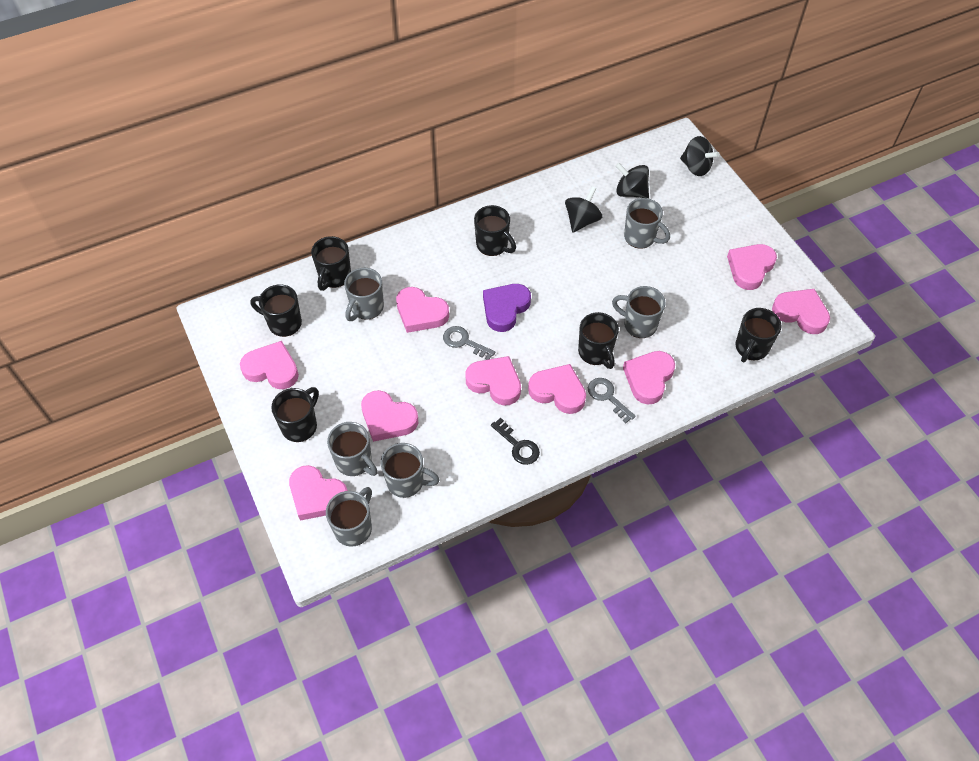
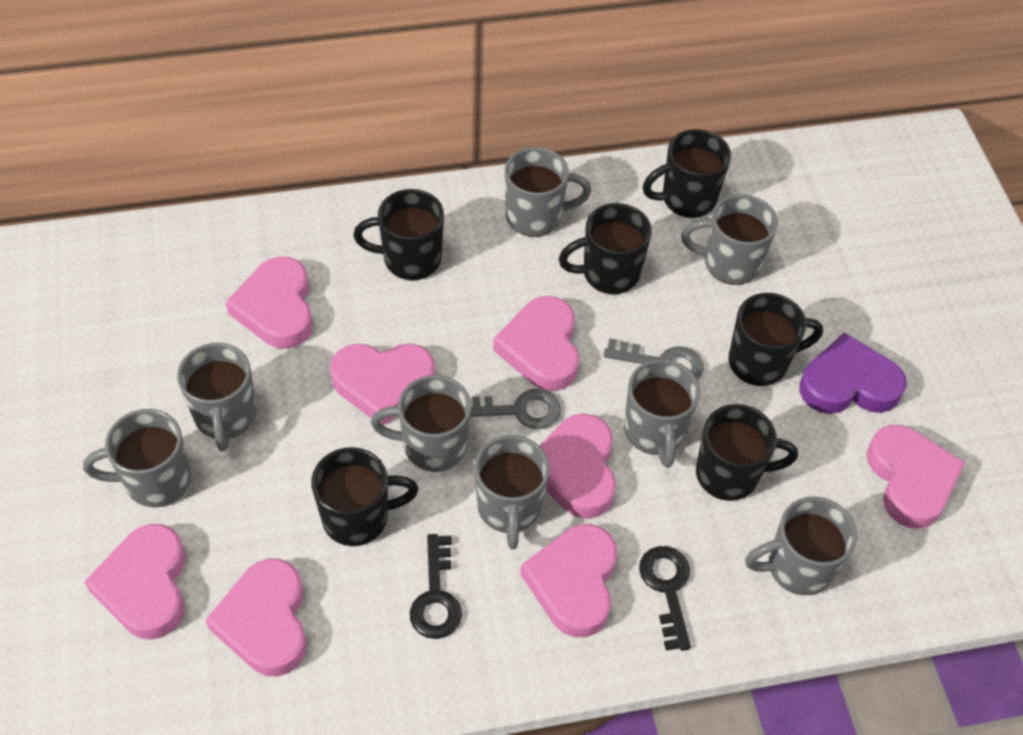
black key: 1 -> 2
black spinning top: 3 -> 0
grey mug: 6 -> 8
pink heart: 9 -> 8

